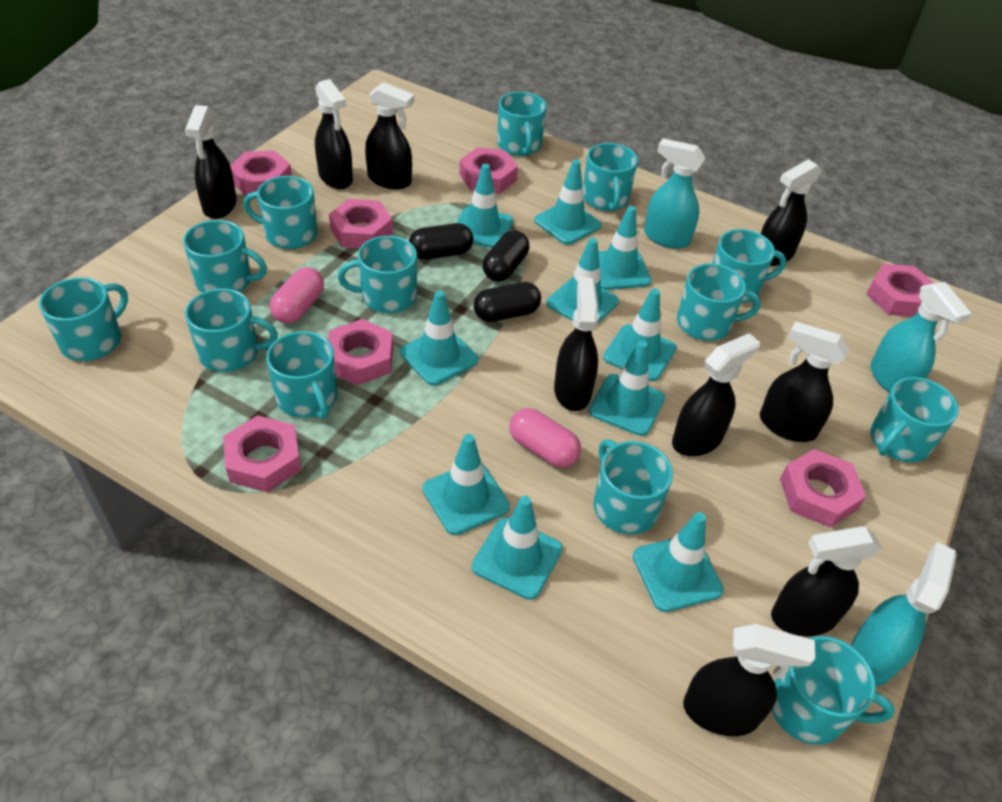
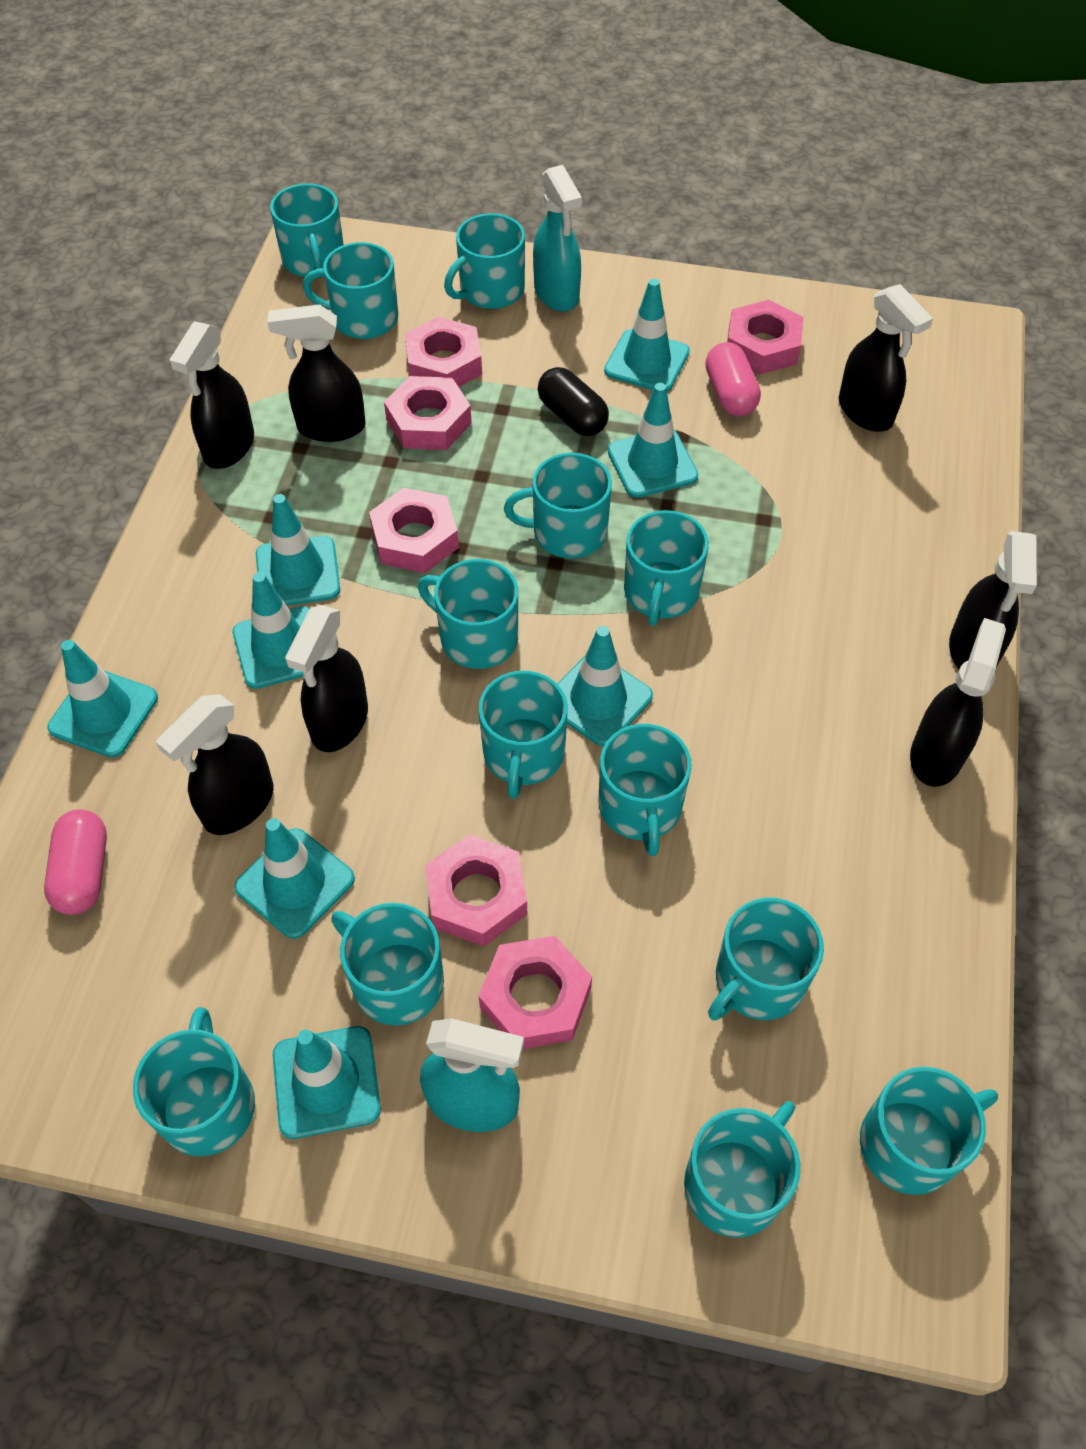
black capsule: 3 -> 1
black spray bottle: 9 -> 7
pink nut: 7 -> 6
turquoise spray bottle: 3 -> 2
turquoise traffic cone: 10 -> 8

